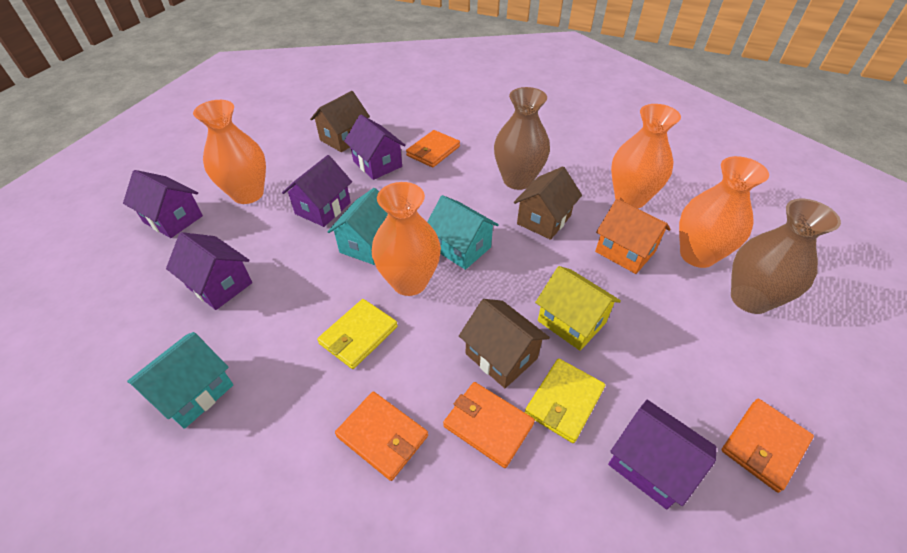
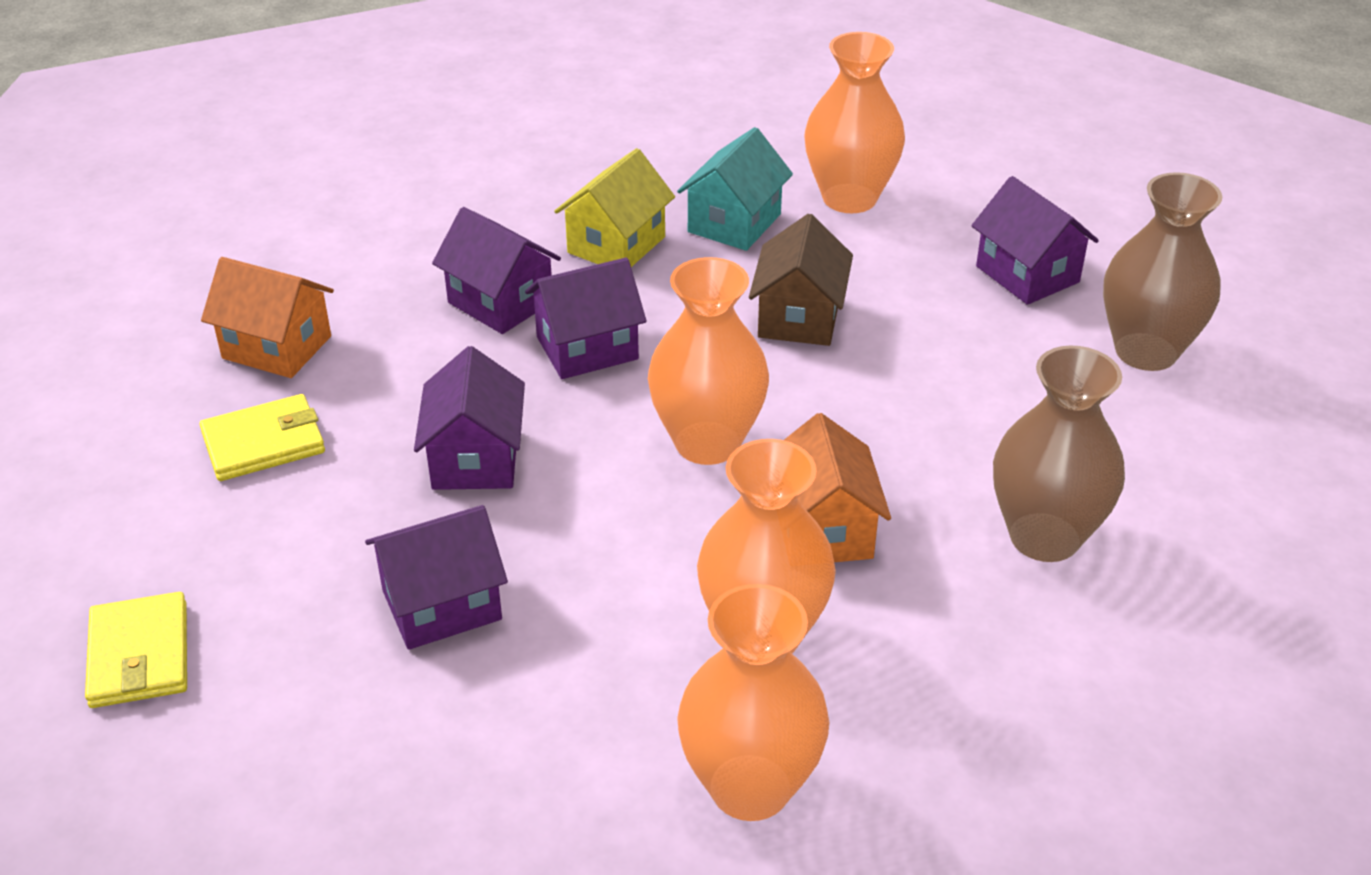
brown house: 3 -> 1
orange house: 1 -> 2
orange wallet: 4 -> 0
turquoise house: 3 -> 1

